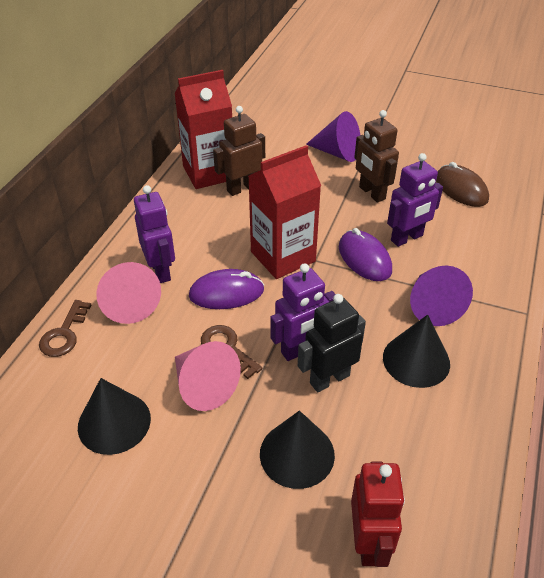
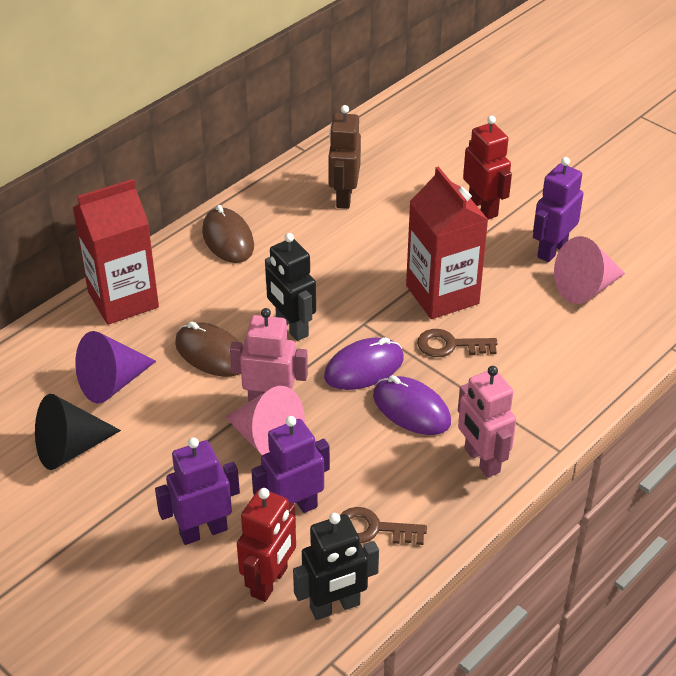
black cone: 3 -> 1
black robot: 1 -> 2
brown mouse: 1 -> 2
brown robot: 2 -> 1
pink robot: 0 -> 2
purple cone: 2 -> 1
red robot: 1 -> 2

